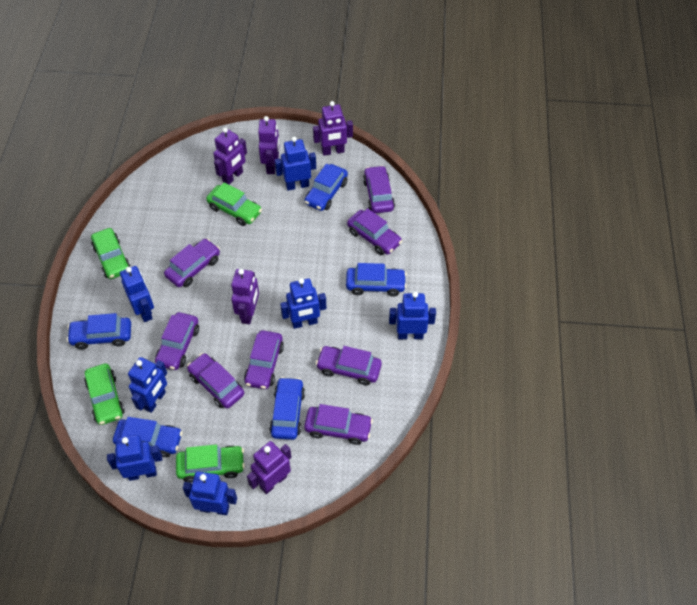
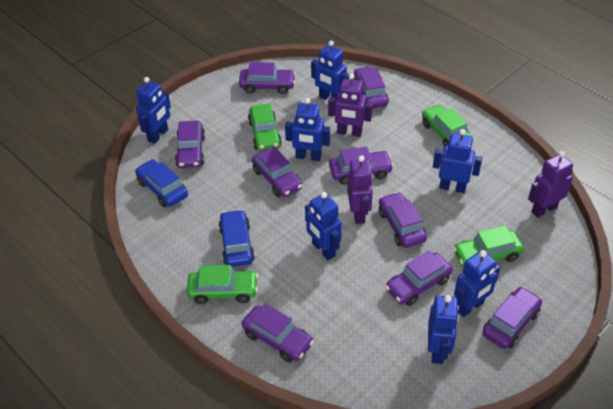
blue car: 5 -> 2
purple car: 8 -> 9
purple robot: 5 -> 3

